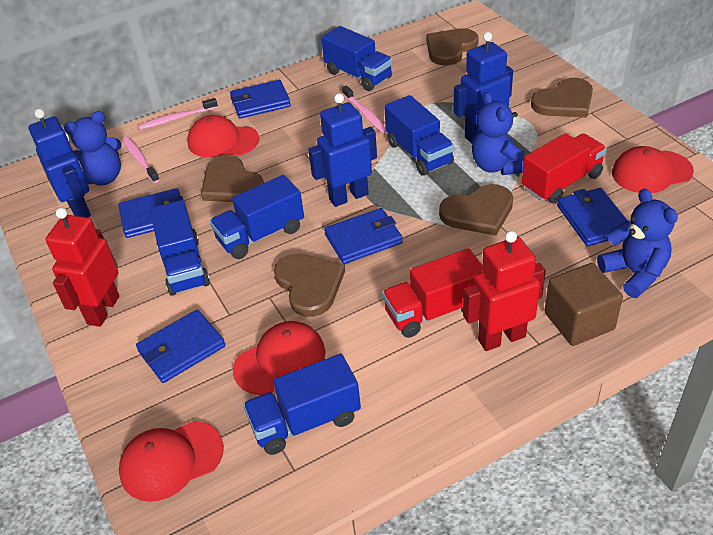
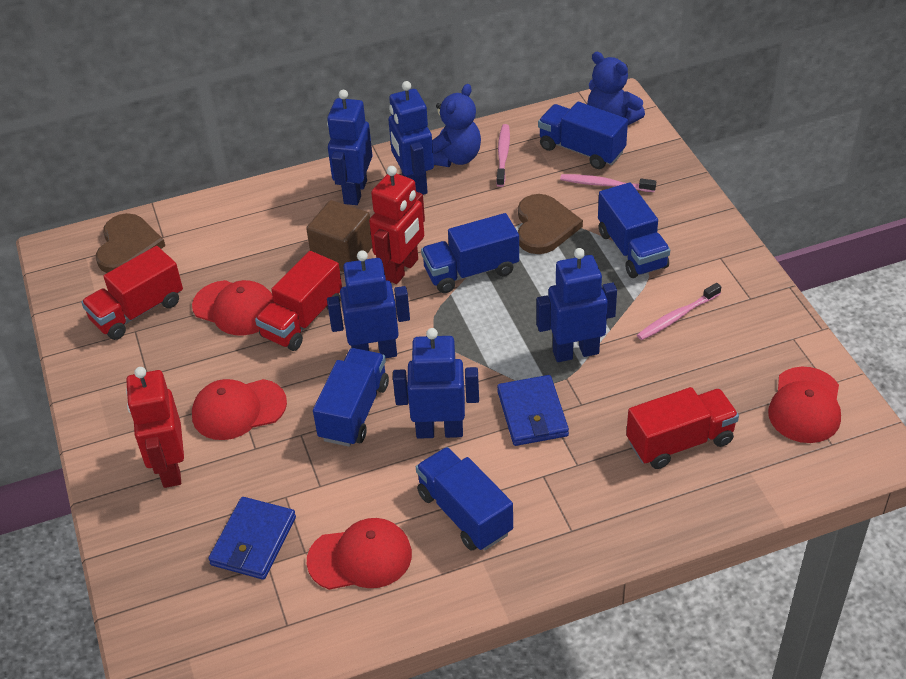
blue robot: 3 -> 5
blue teddy bear: 3 -> 2
blue wallet: 5 -> 2
brown heart: 5 -> 2
red truck: 2 -> 3

